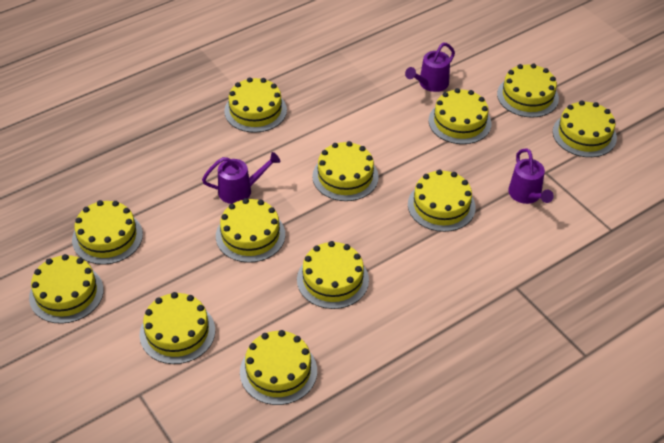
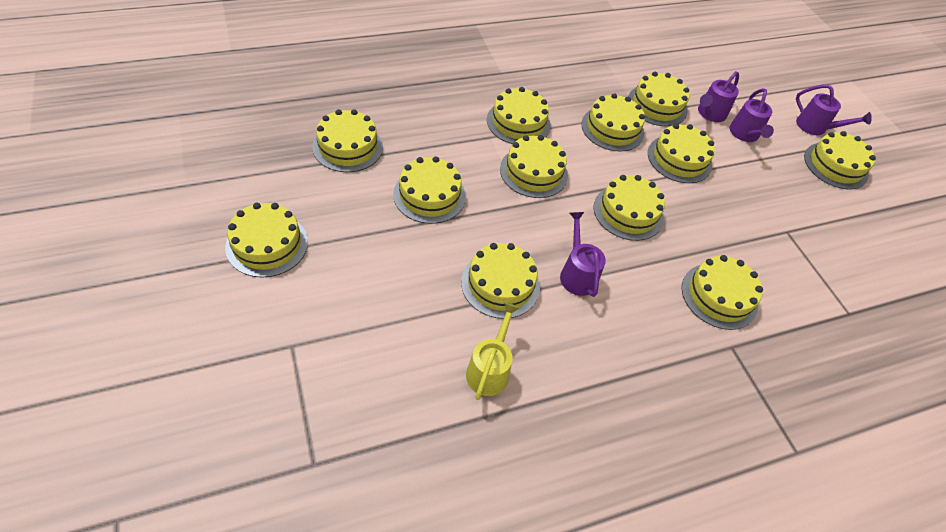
purple watering can: 3 -> 4
yellow watering can: 0 -> 1

